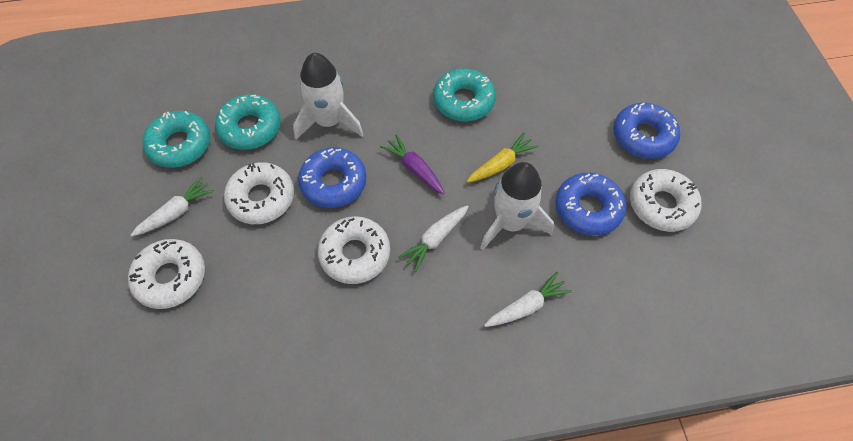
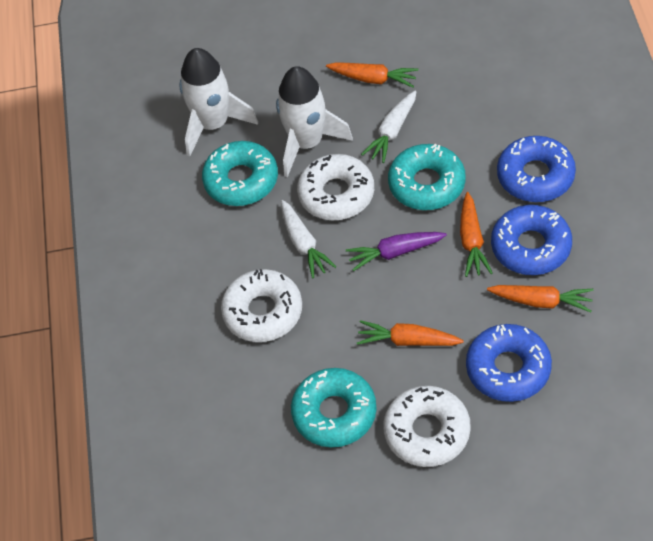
orange carrot: 0 -> 4
white carrot: 3 -> 2
white donut: 4 -> 3
yellow carrot: 1 -> 0

